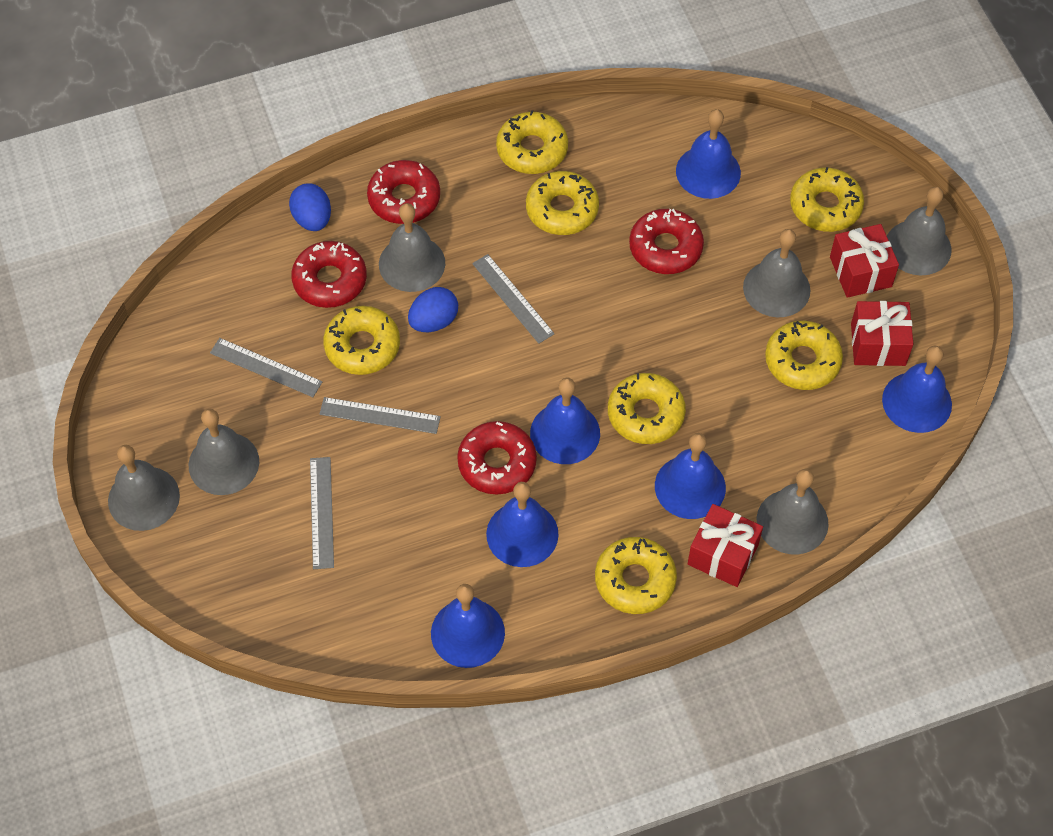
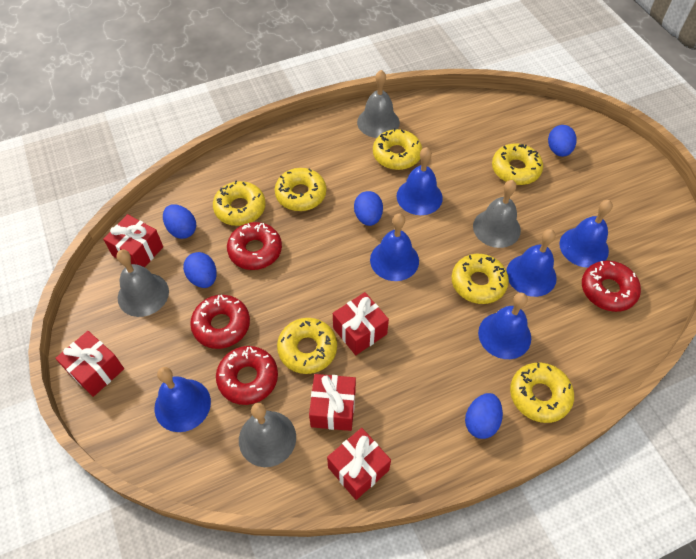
blue egg: 2 -> 5
grey bell: 6 -> 4
grey ruler: 4 -> 0
red gift: 3 -> 5

